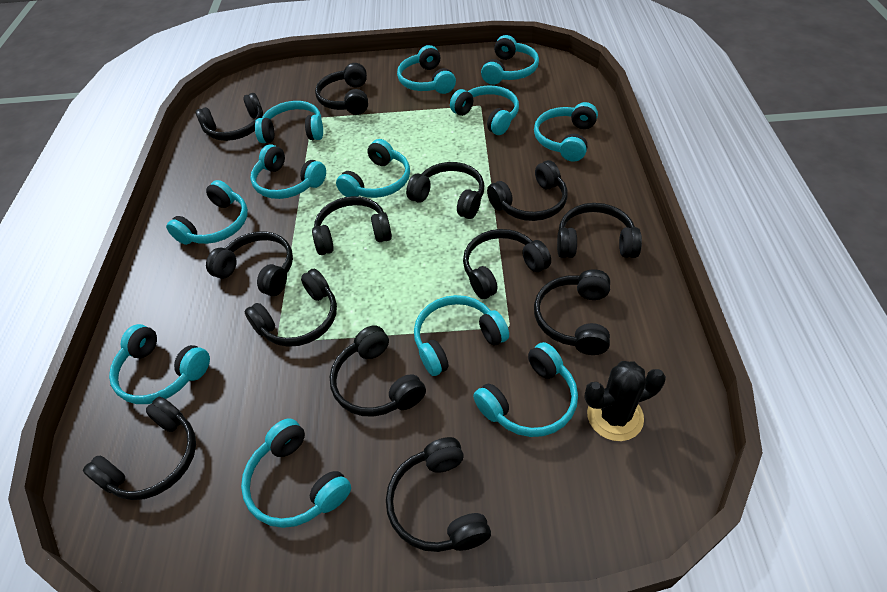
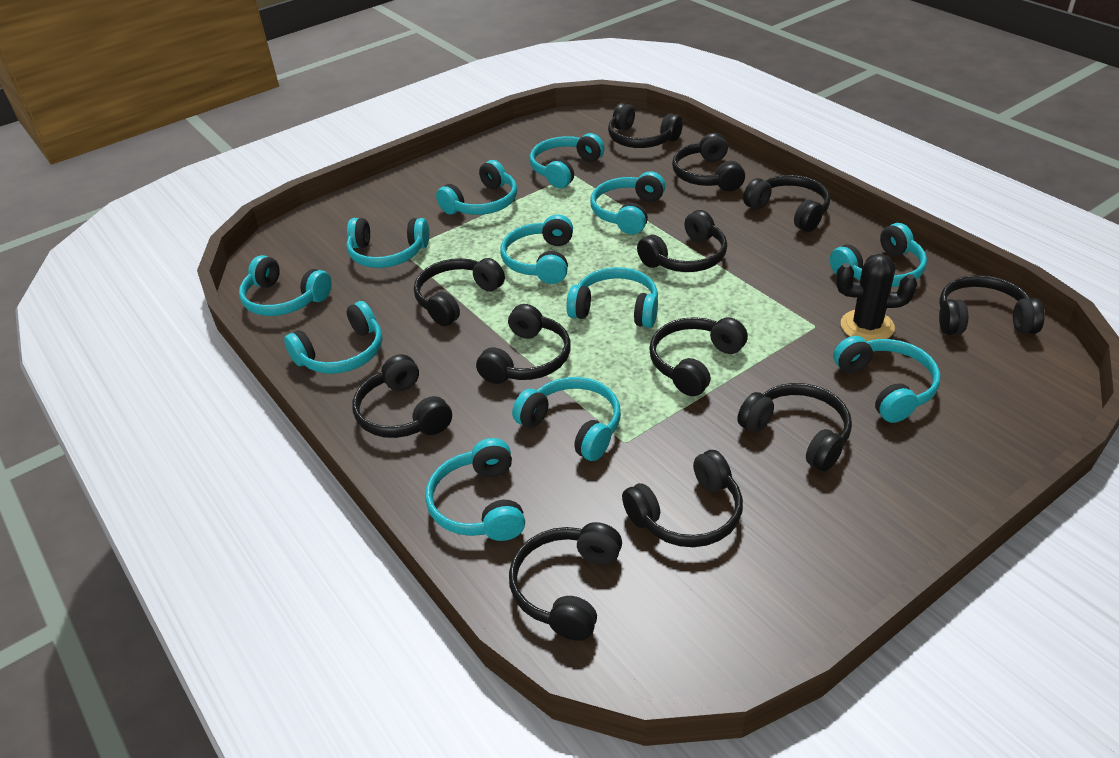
black headphones: 13 -> 12

